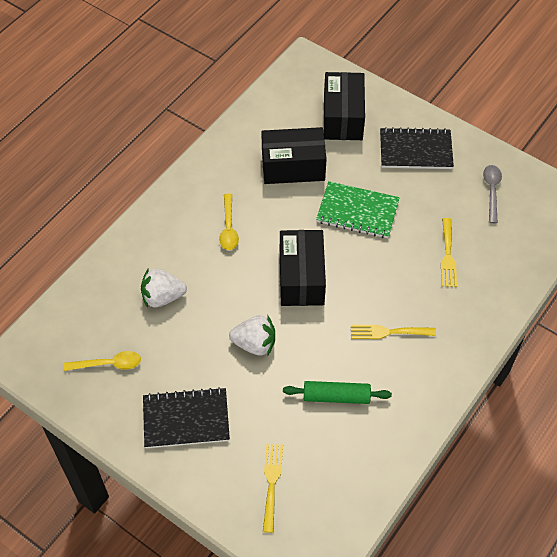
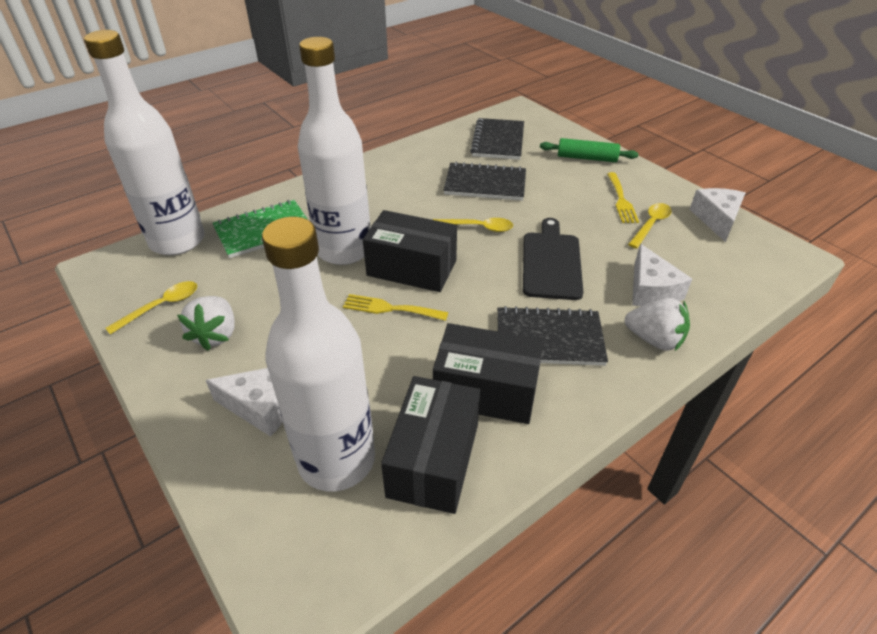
black cutting board: 0 -> 1
black notebook: 2 -> 3
grey spoon: 1 -> 0
white bottle: 0 -> 3
white cheese: 0 -> 3
yellow fork: 3 -> 2
yellow spoon: 2 -> 3

